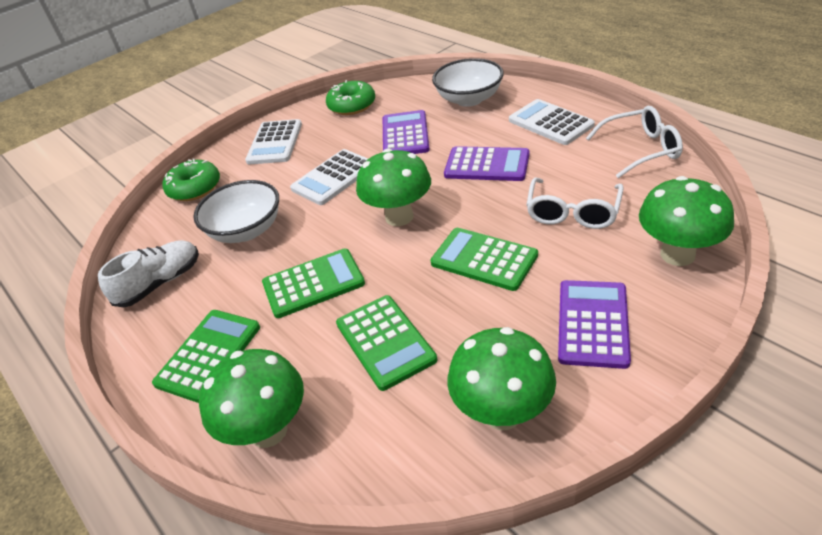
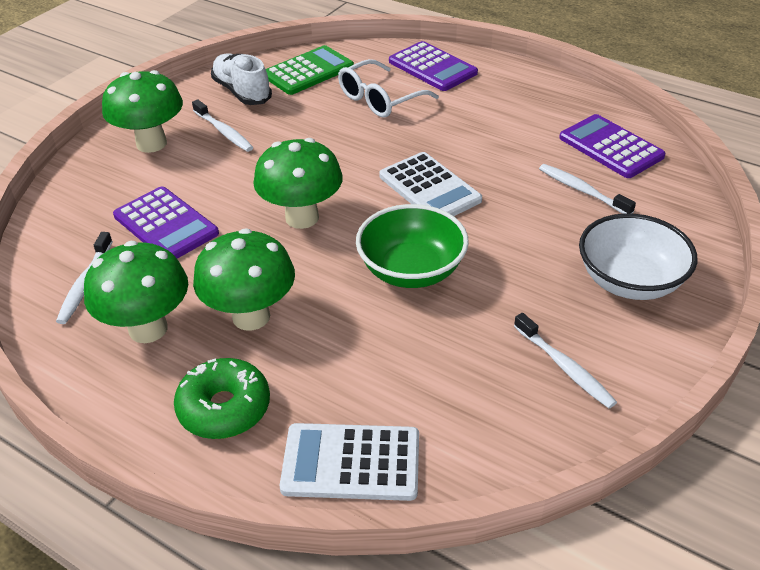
green bowl: 0 -> 1
green calculator: 4 -> 1
green donut: 2 -> 1
white bowl: 2 -> 1
white calculator: 3 -> 2
white glasses: 2 -> 1
white toothbrush: 0 -> 4

